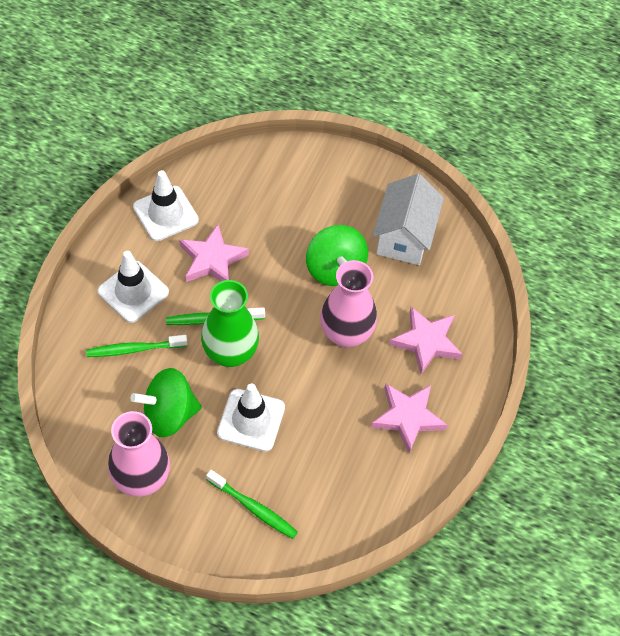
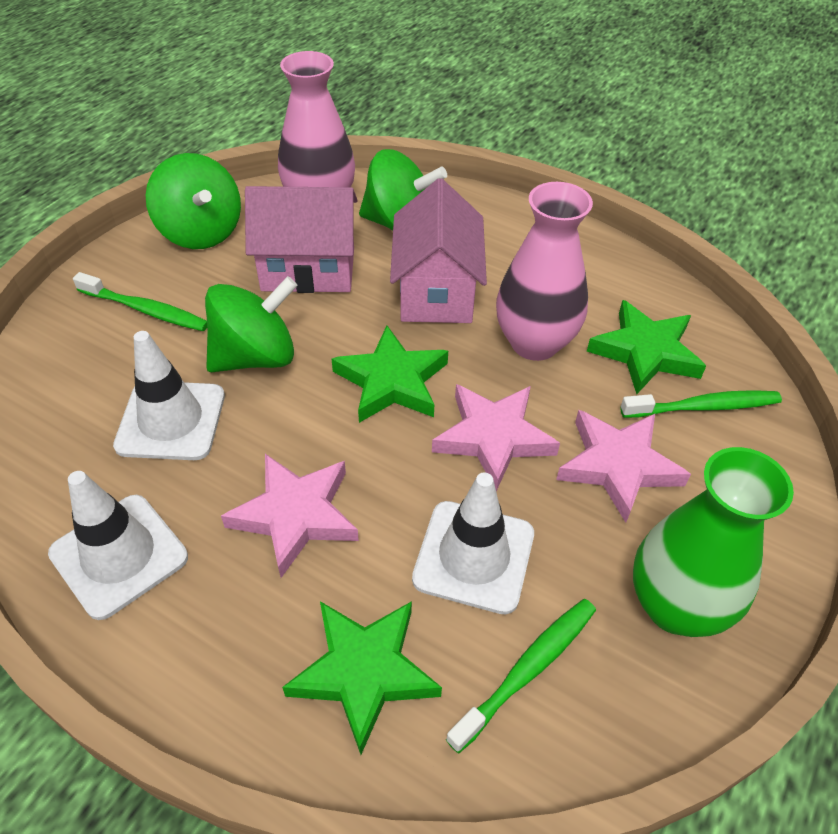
green spinning top: 2 -> 3
green star: 0 -> 3
pink house: 0 -> 2
white house: 1 -> 0

